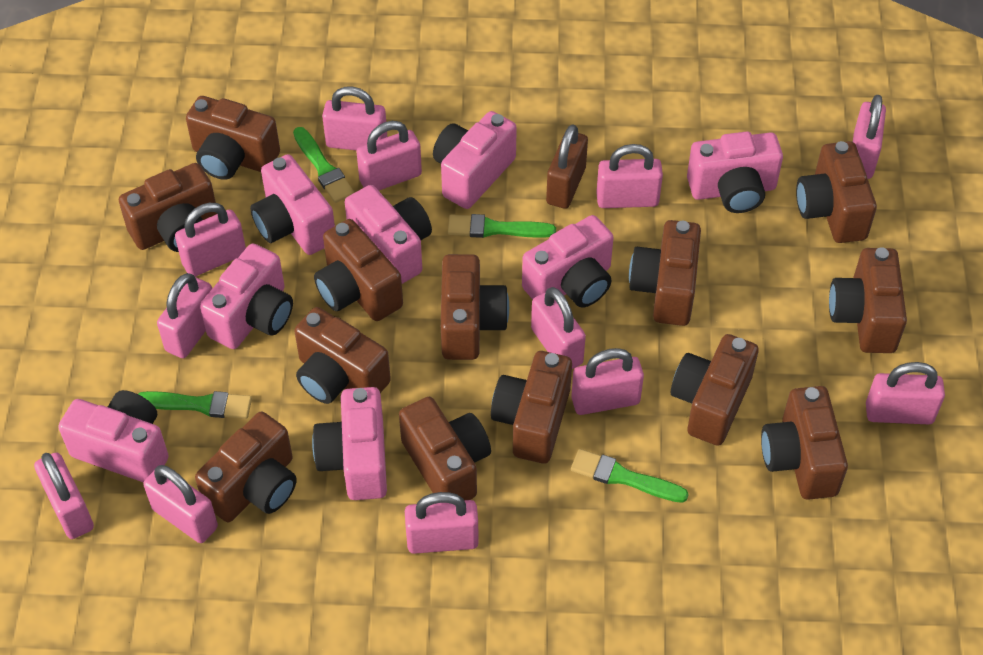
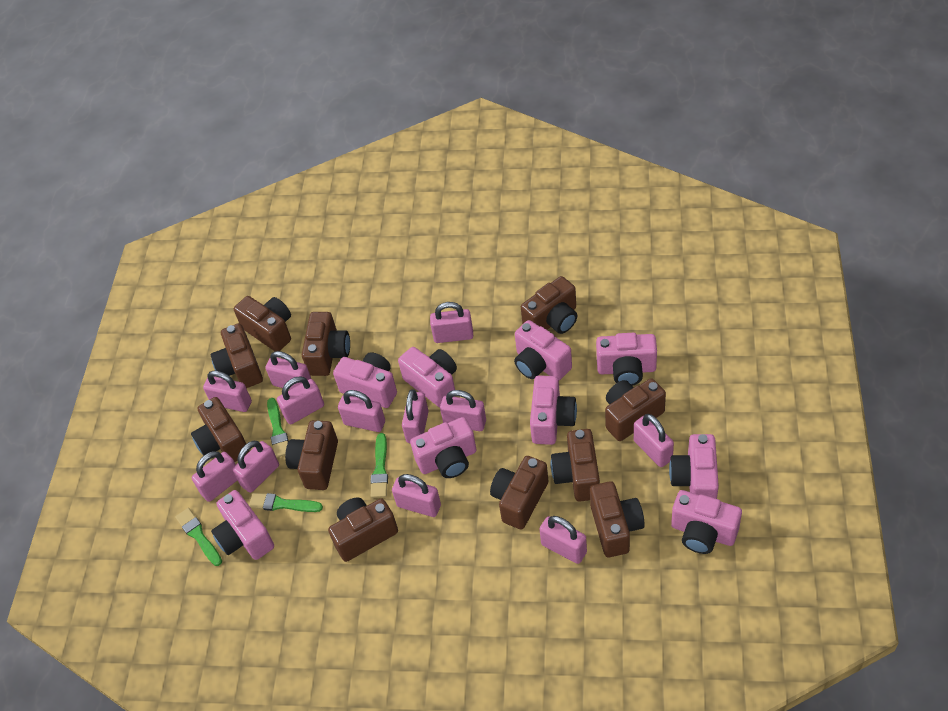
brown camera: 13 -> 11
brown padlock: 1 -> 0
pink camera: 8 -> 9

